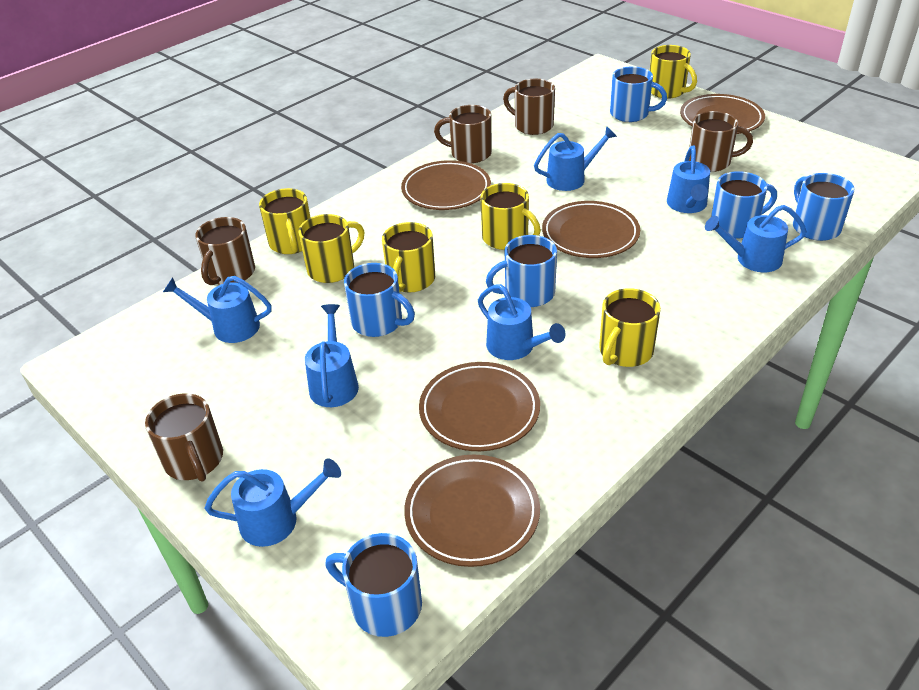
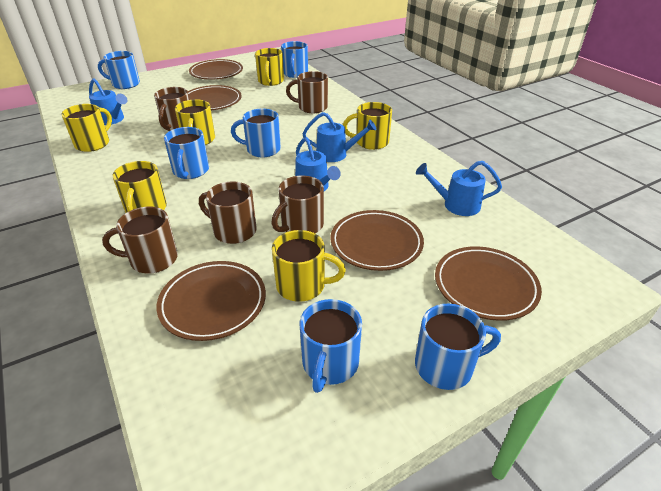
blue watering can: 7 -> 4

